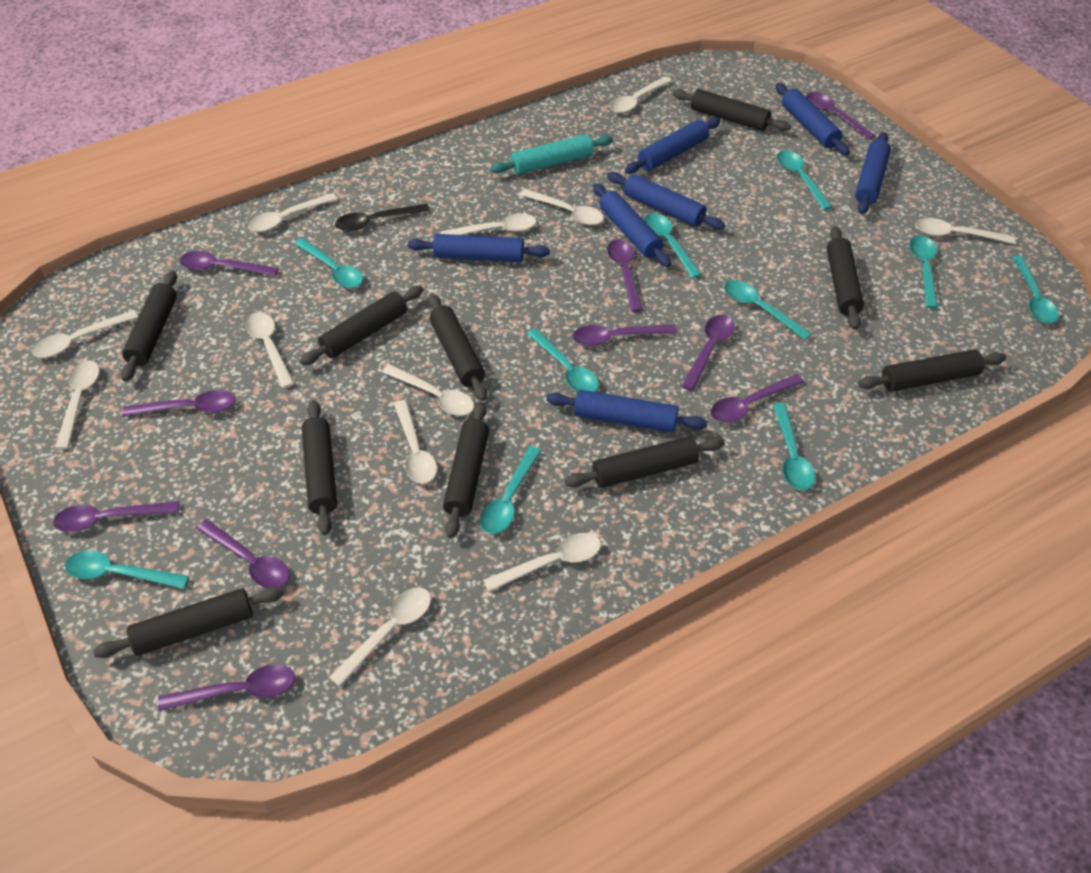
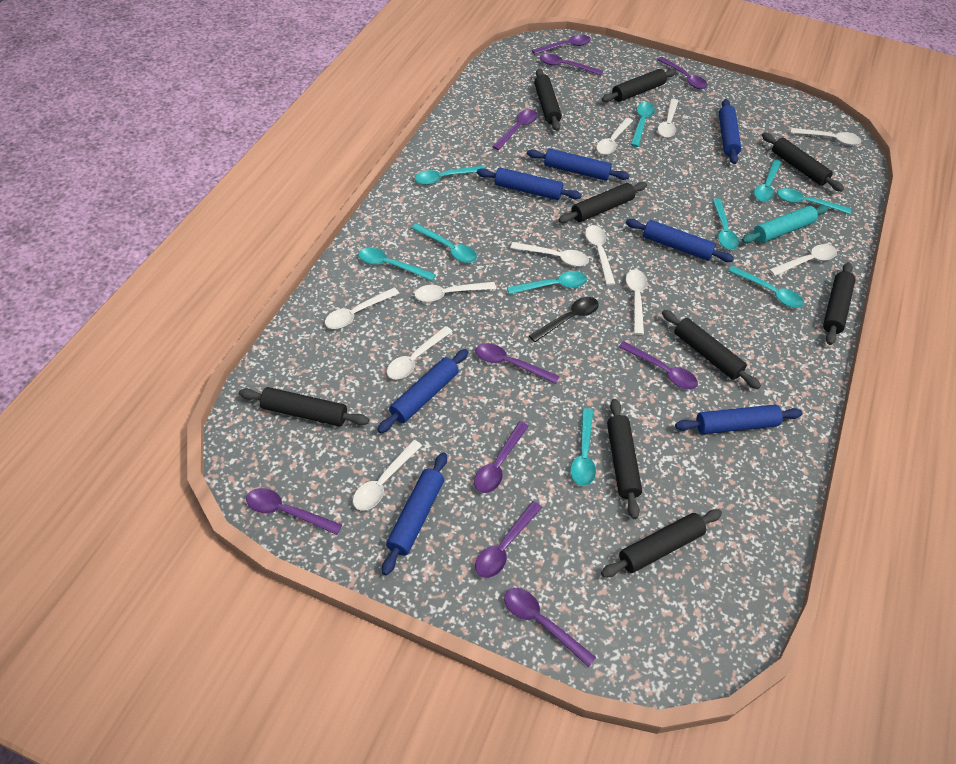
black rolling pin: 10 -> 9
white spoon: 12 -> 11

